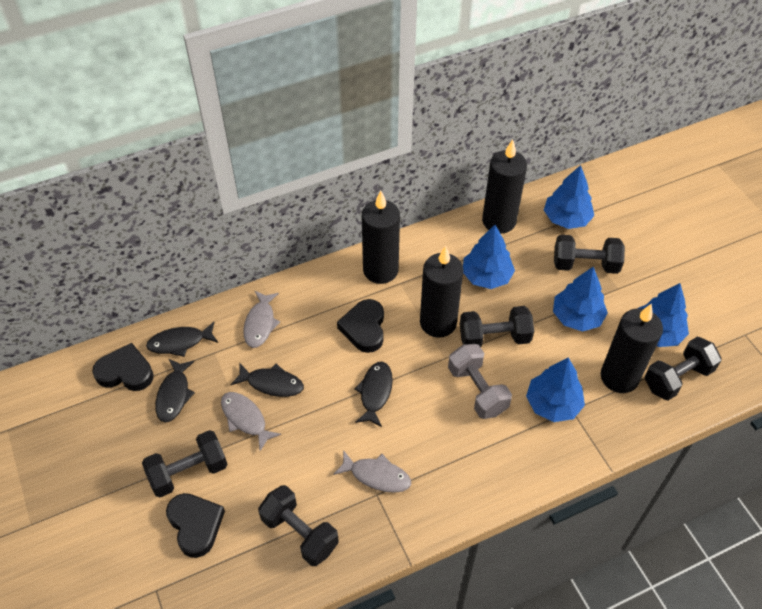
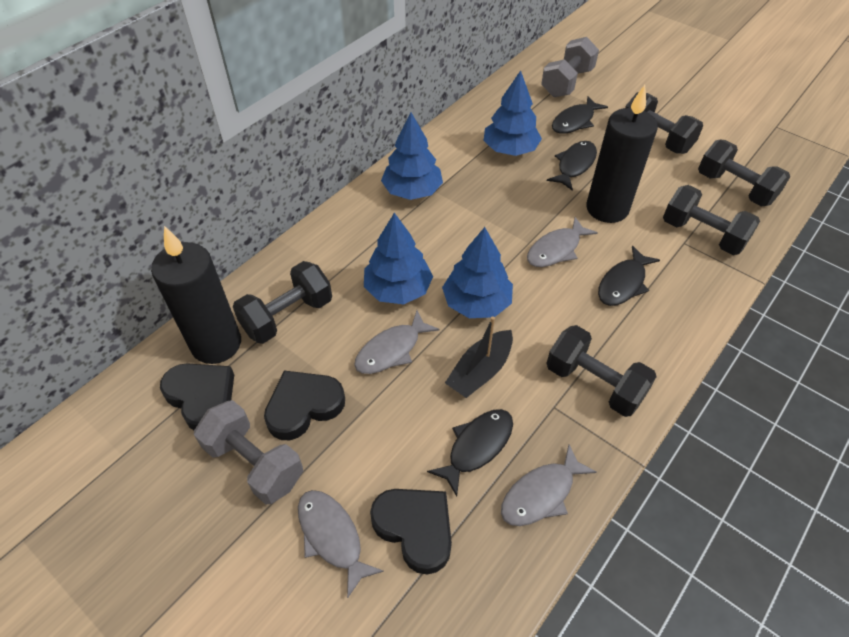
black boat: 0 -> 1
black candle: 4 -> 2
blue tree: 5 -> 4
grey dumbbell: 1 -> 2
grey fish: 3 -> 4

